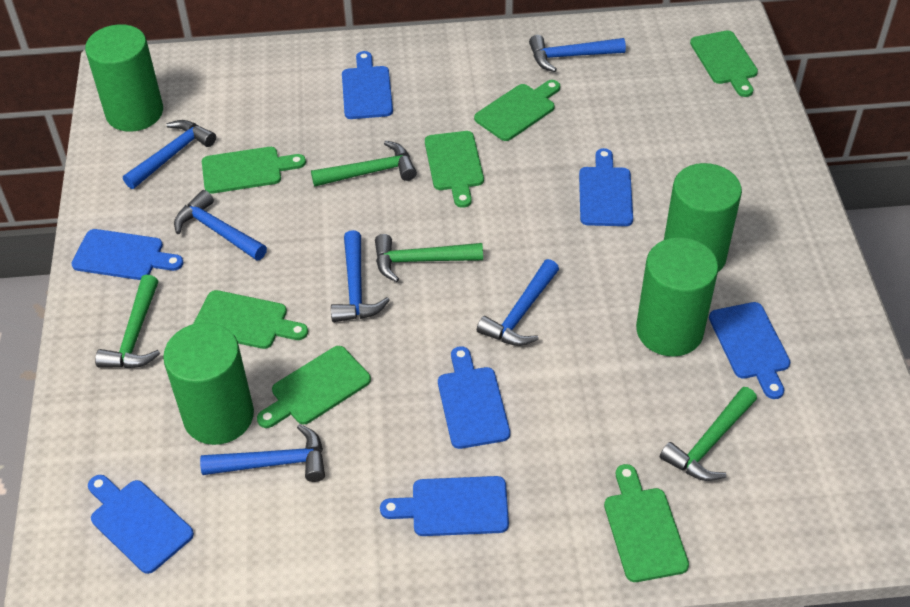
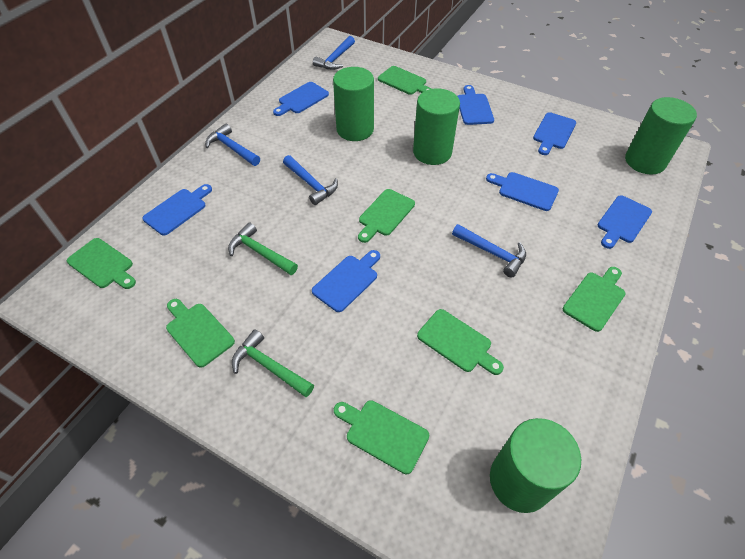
blue hammer: 6 -> 4
green hammer: 4 -> 2

